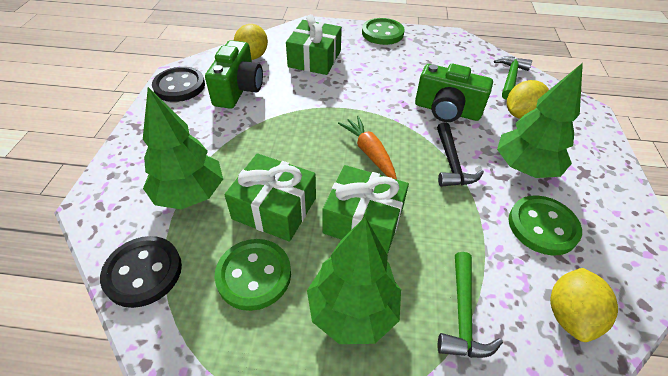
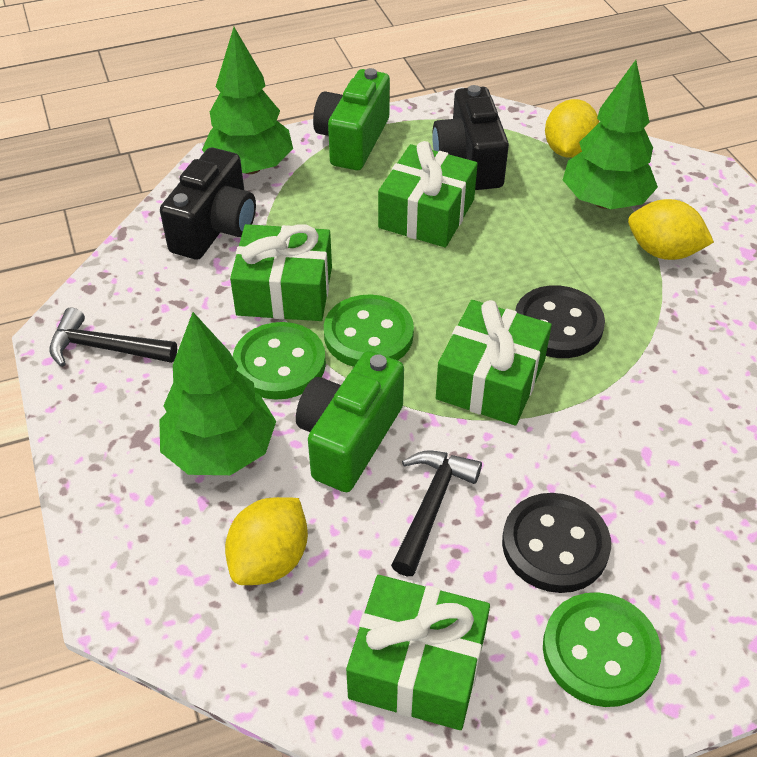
black camera: 0 -> 2
black hammer: 1 -> 2
green gift: 3 -> 4
green hammer: 2 -> 0
orange carrot: 1 -> 0

